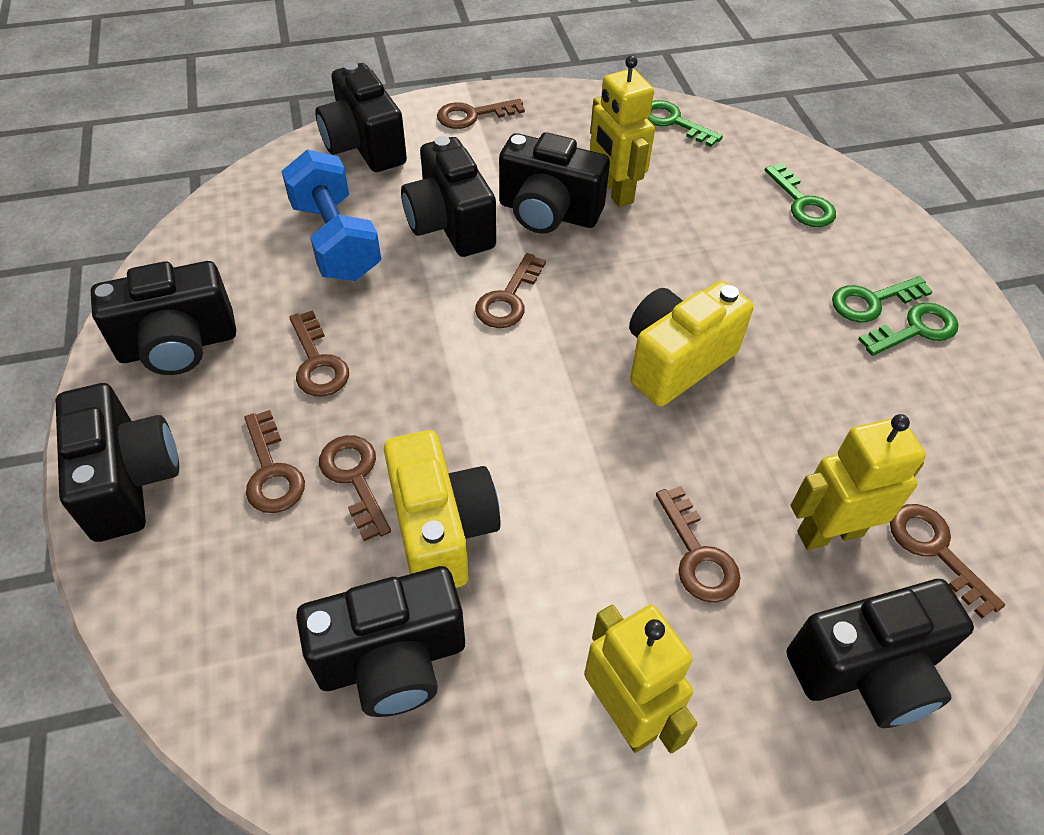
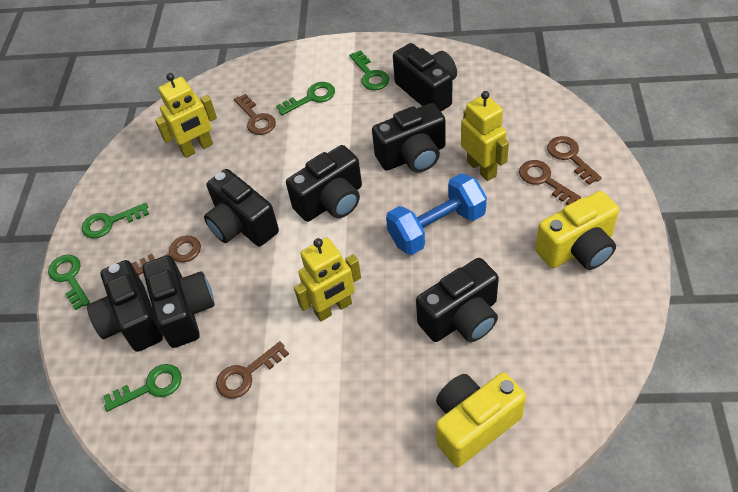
brown key: 7 -> 5
green key: 4 -> 5

